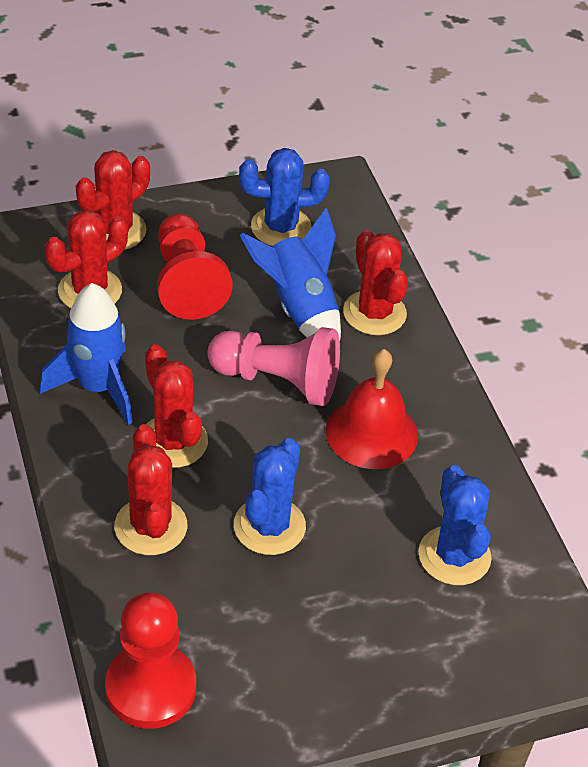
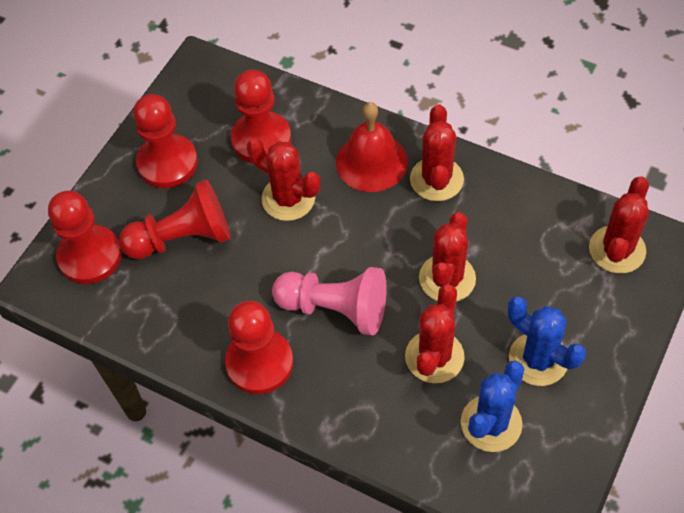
blue cactus: 3 -> 2
blue rocket: 2 -> 0
red pawn: 2 -> 5

